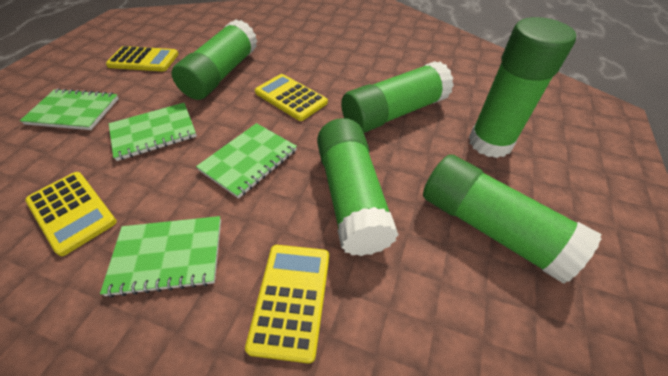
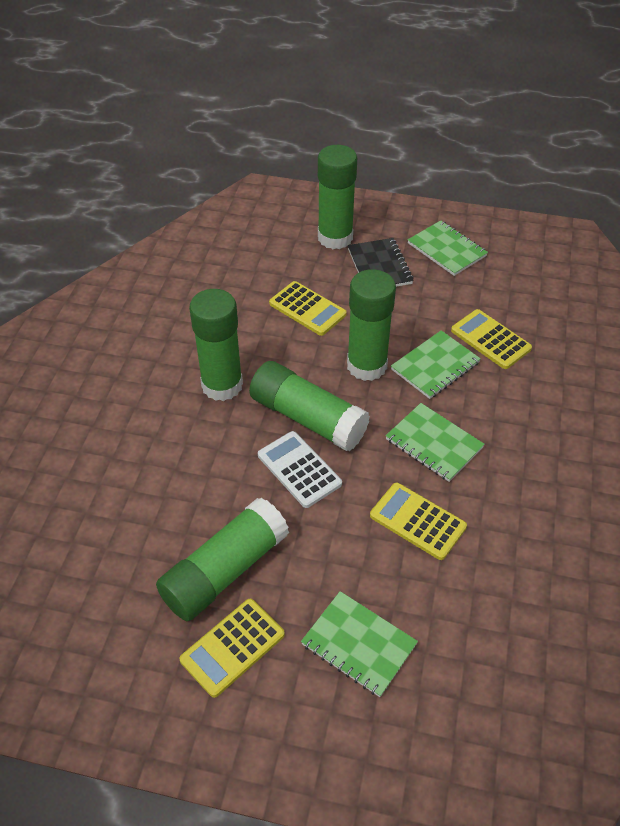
black notebook: 0 -> 1
white calculator: 0 -> 1

